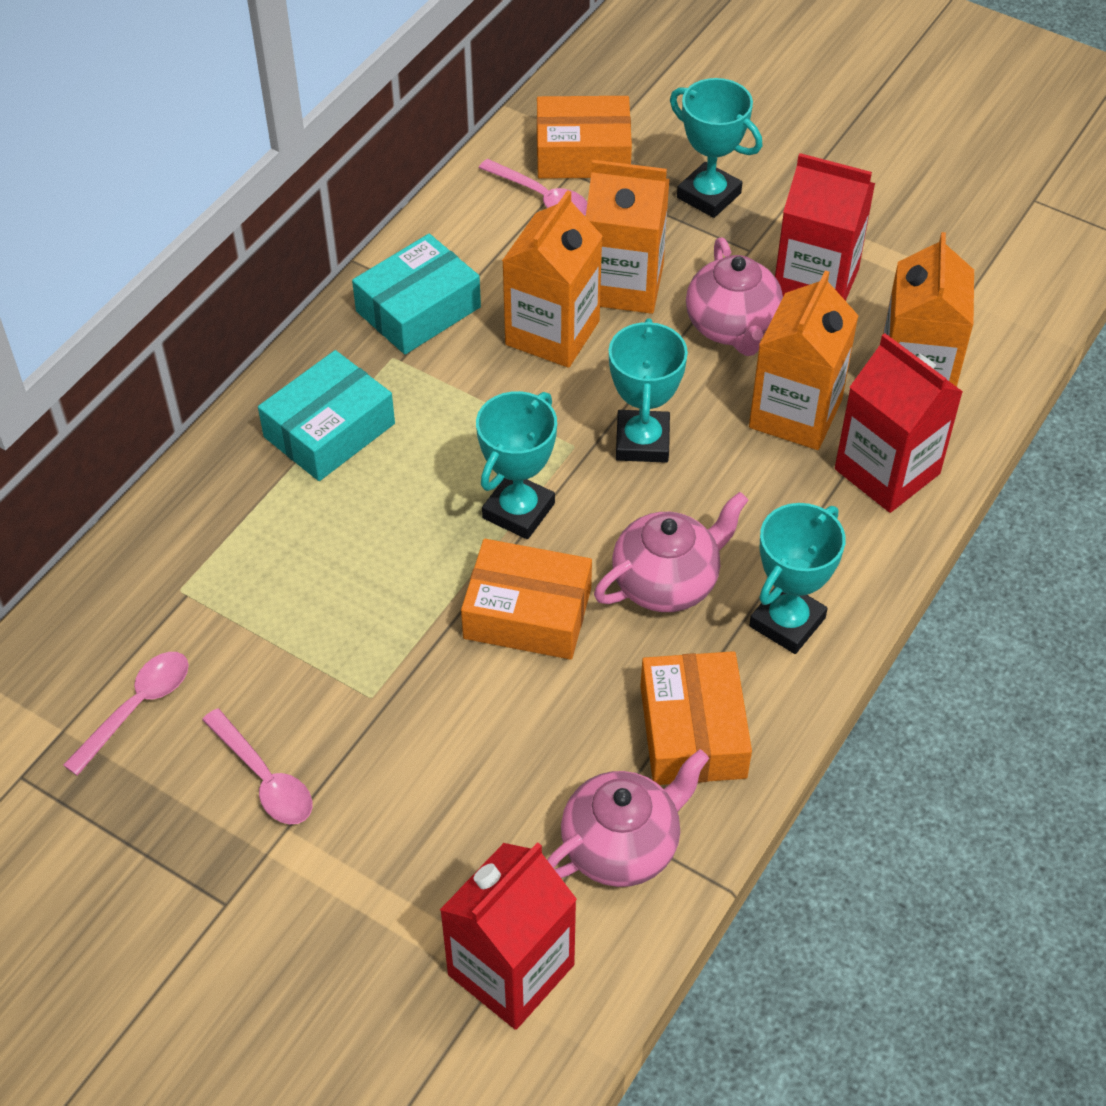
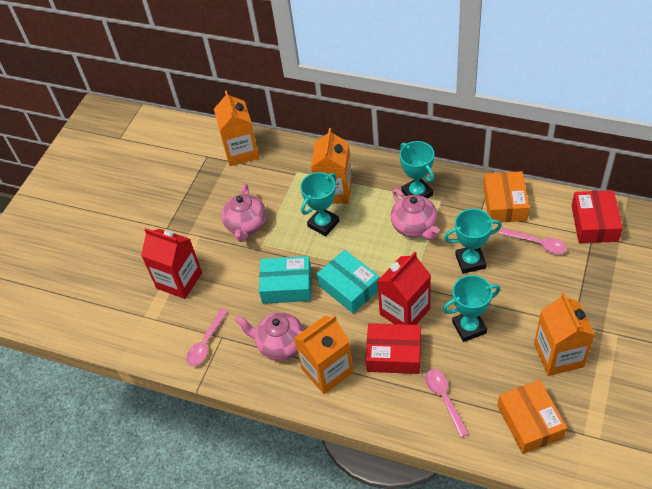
orange box: 3 -> 2
red box: 0 -> 2
red carton: 3 -> 2

